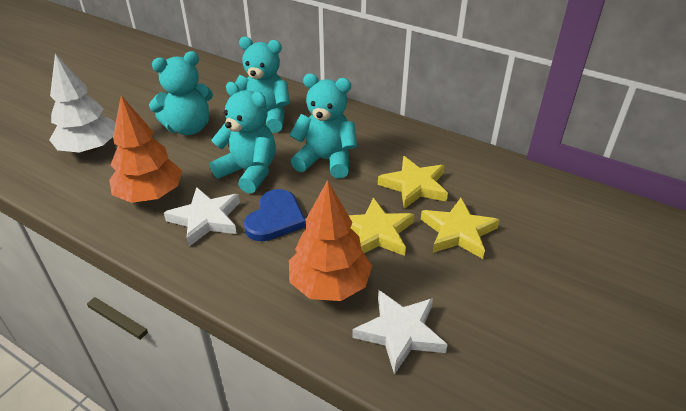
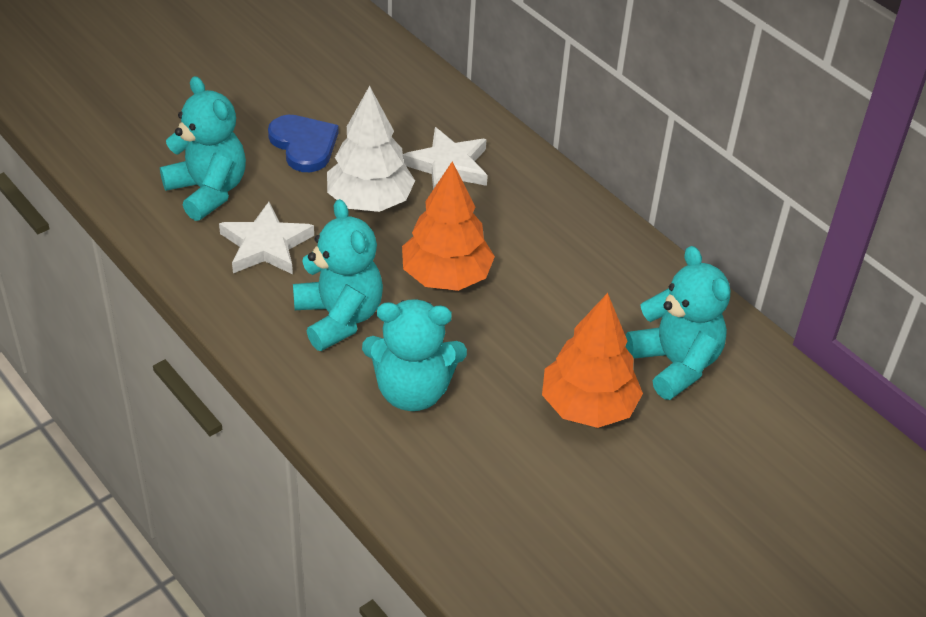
yellow star: 3 -> 0

